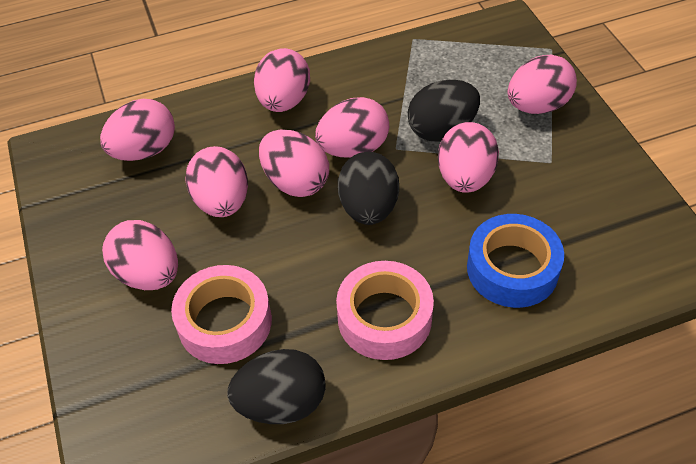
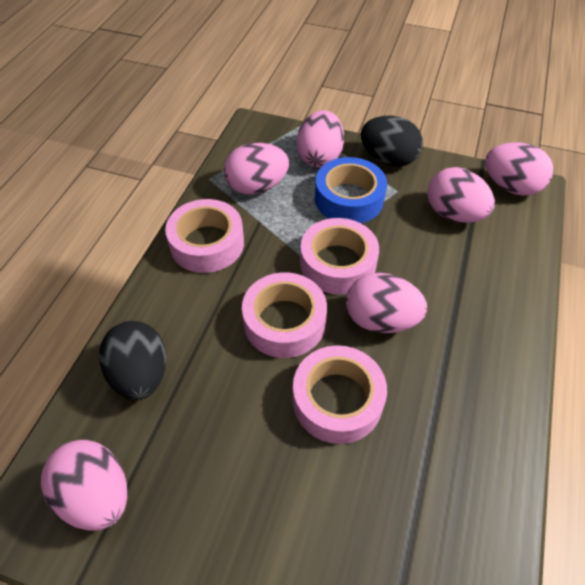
black egg: 3 -> 2
pink egg: 8 -> 6
pink tape: 2 -> 4

